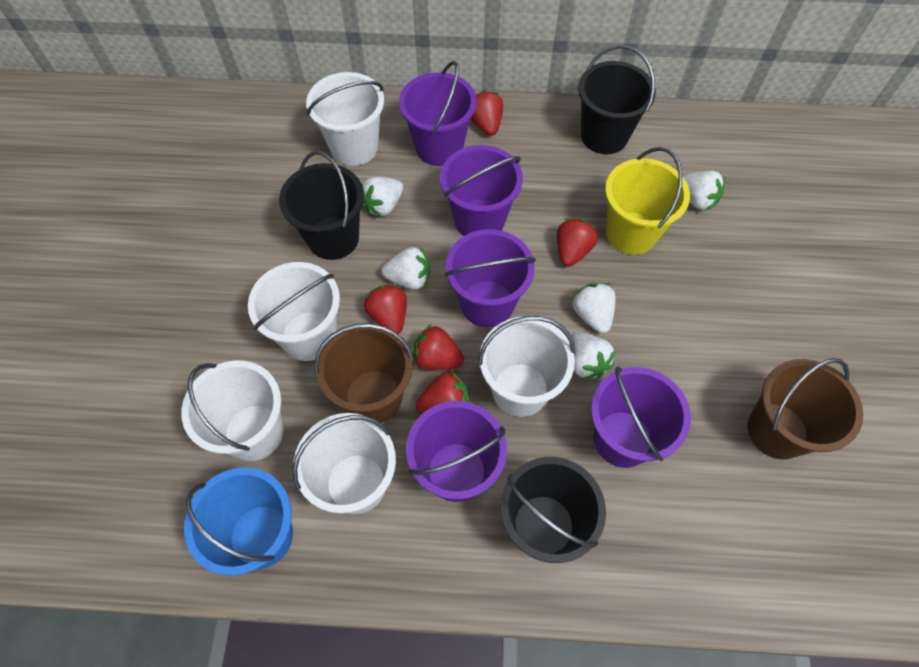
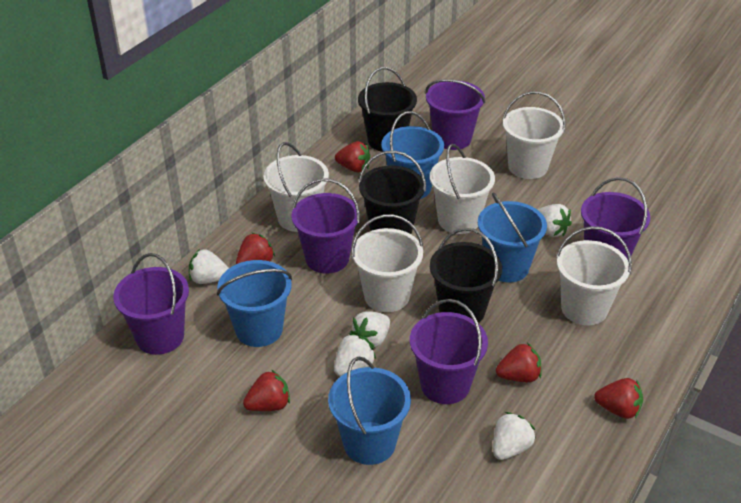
blue bucket: 1 -> 4
brown bucket: 2 -> 0
yellow bucket: 1 -> 0

